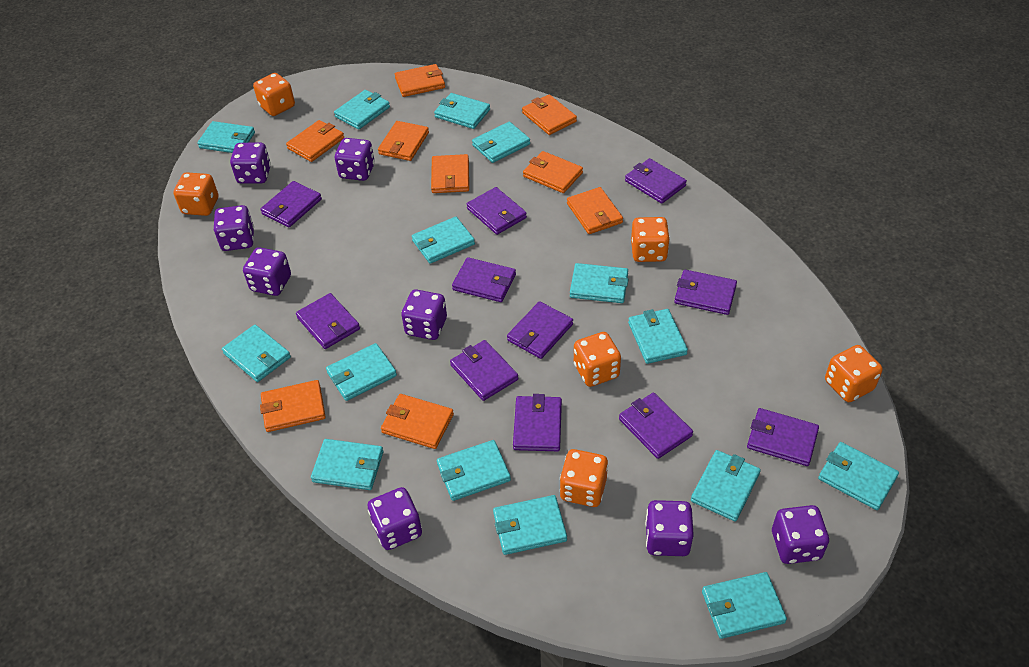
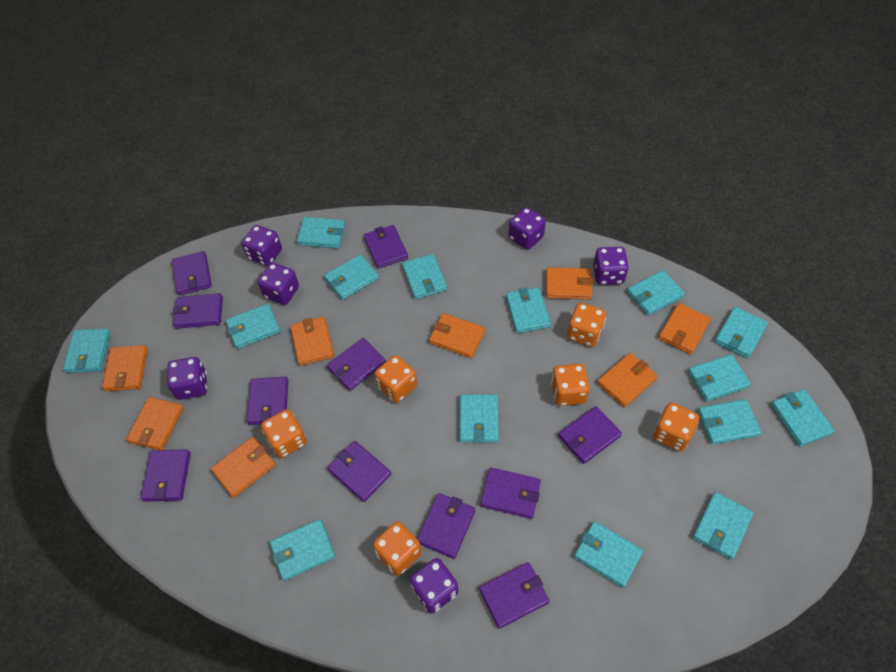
orange wallet: 9 -> 8
purple dice: 8 -> 6

